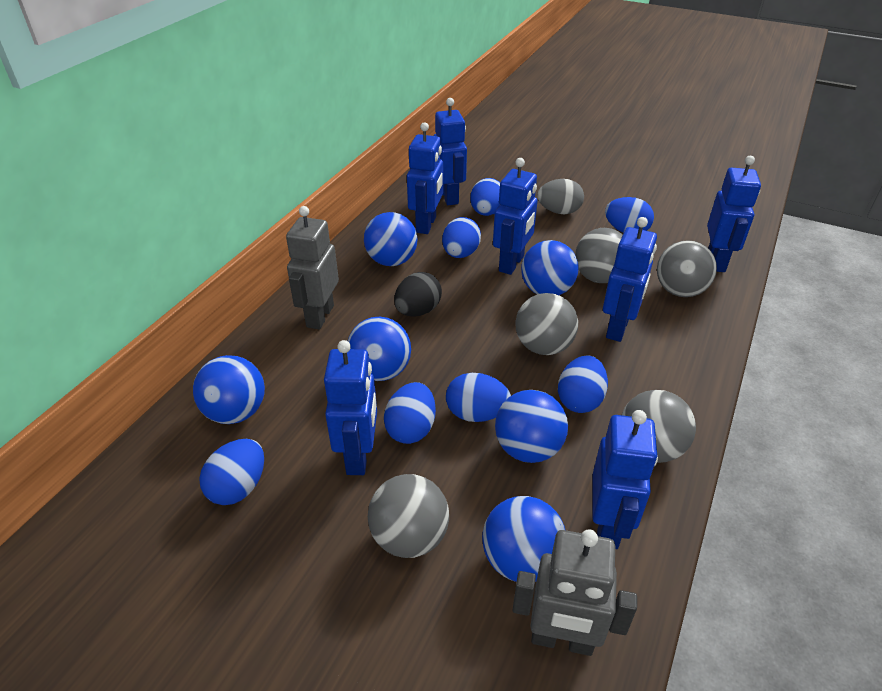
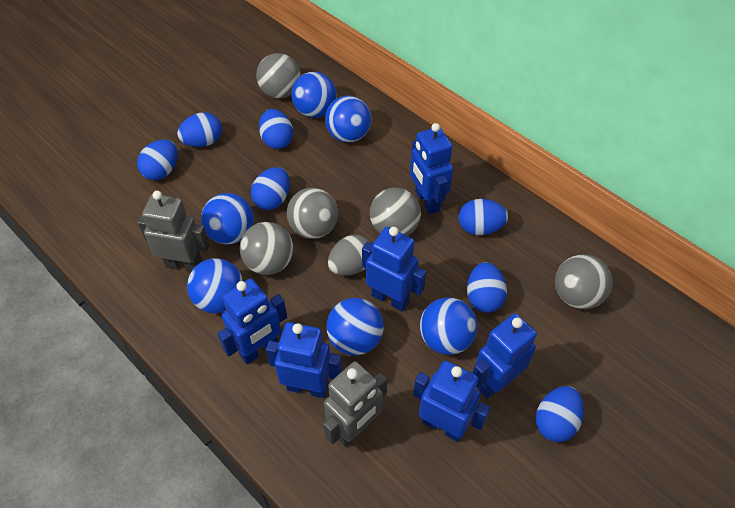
black egg: 1 -> 0
blue robot: 7 -> 6

